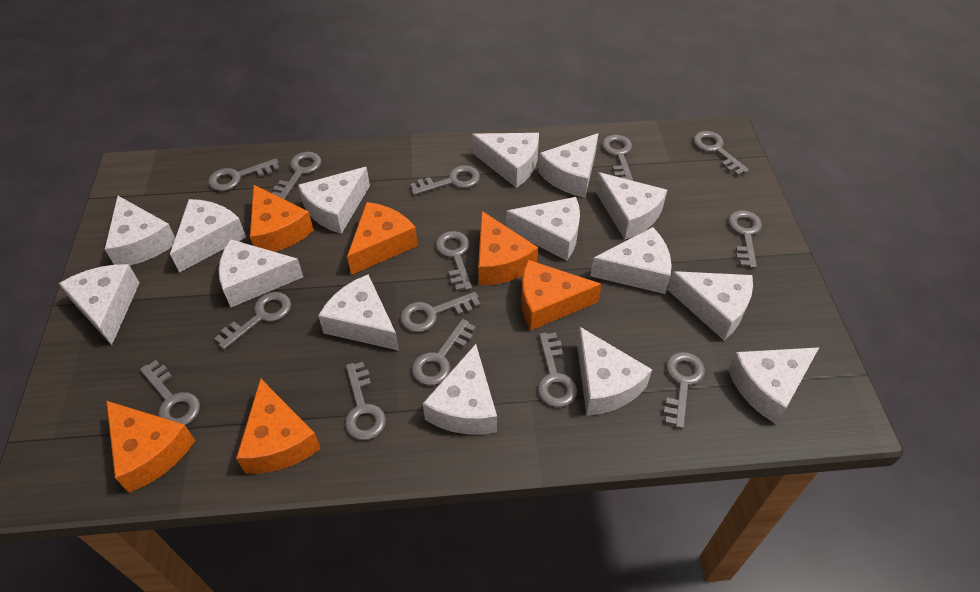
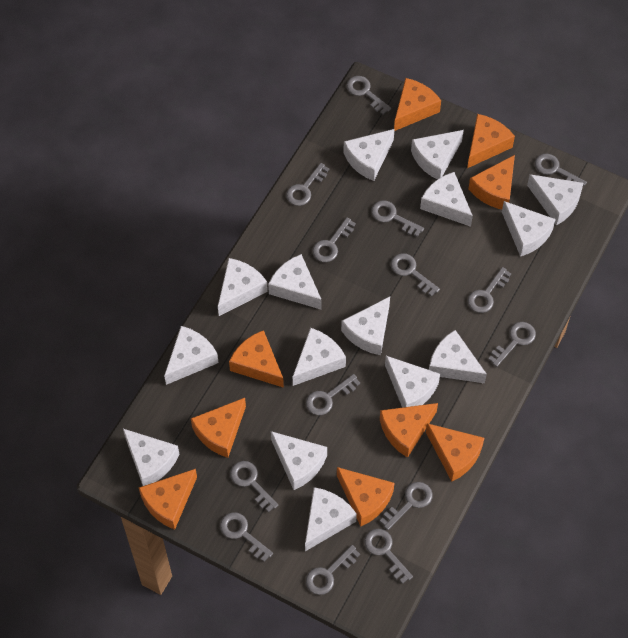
orange cheese: 6 -> 9

